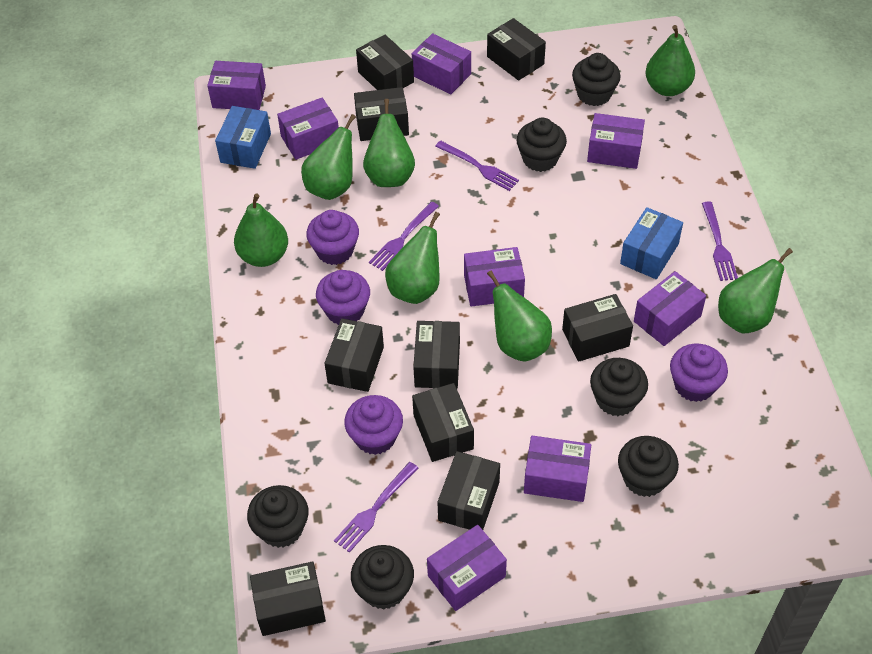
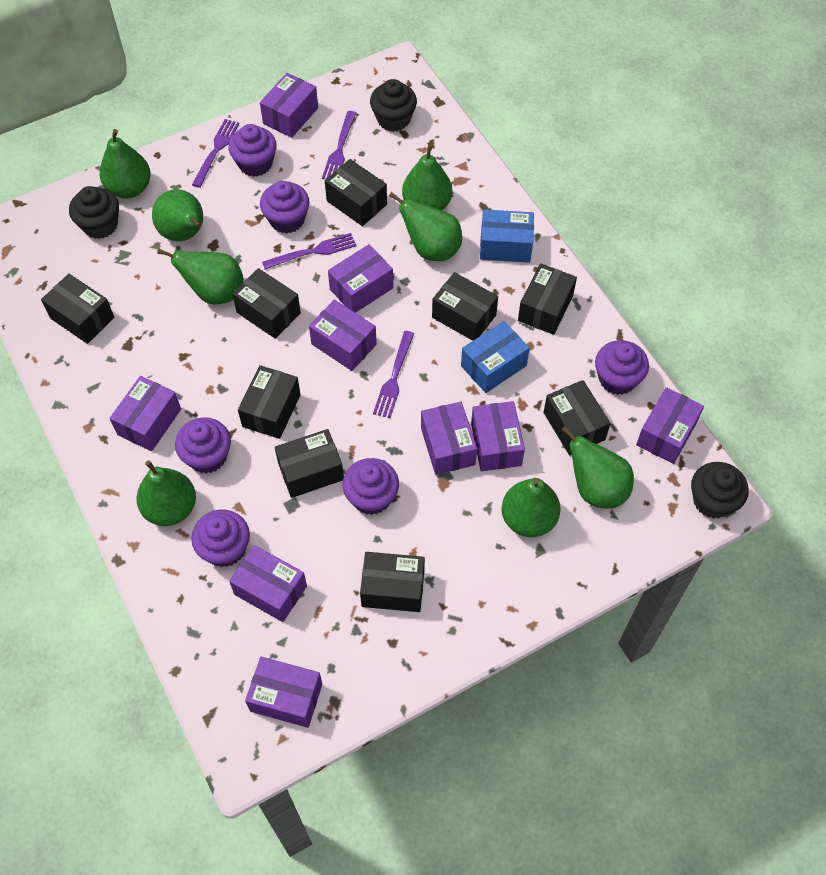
black cupcake: 6 -> 3
green pear: 7 -> 8
purple box: 8 -> 9
purple cupcake: 4 -> 6

